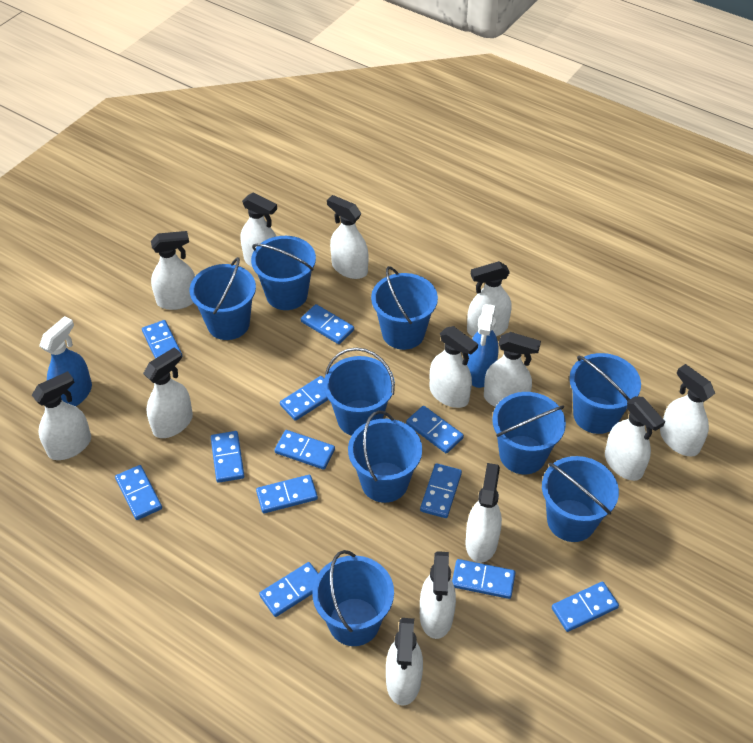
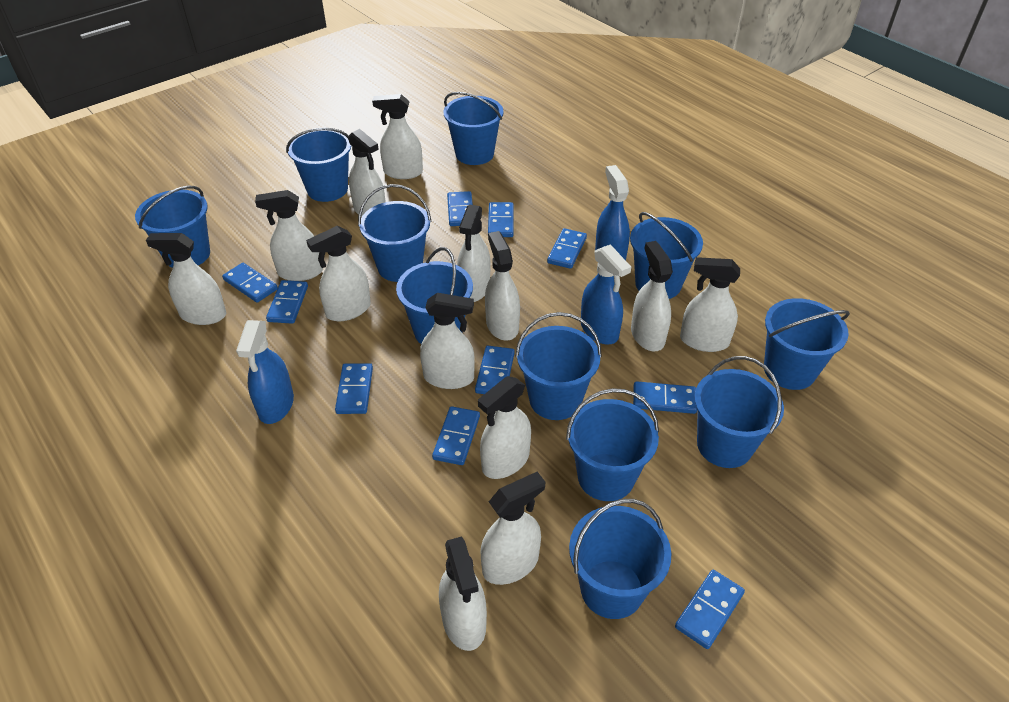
blue bucket: 9 -> 11
blue domino: 12 -> 10
blue spray bottle: 2 -> 3

